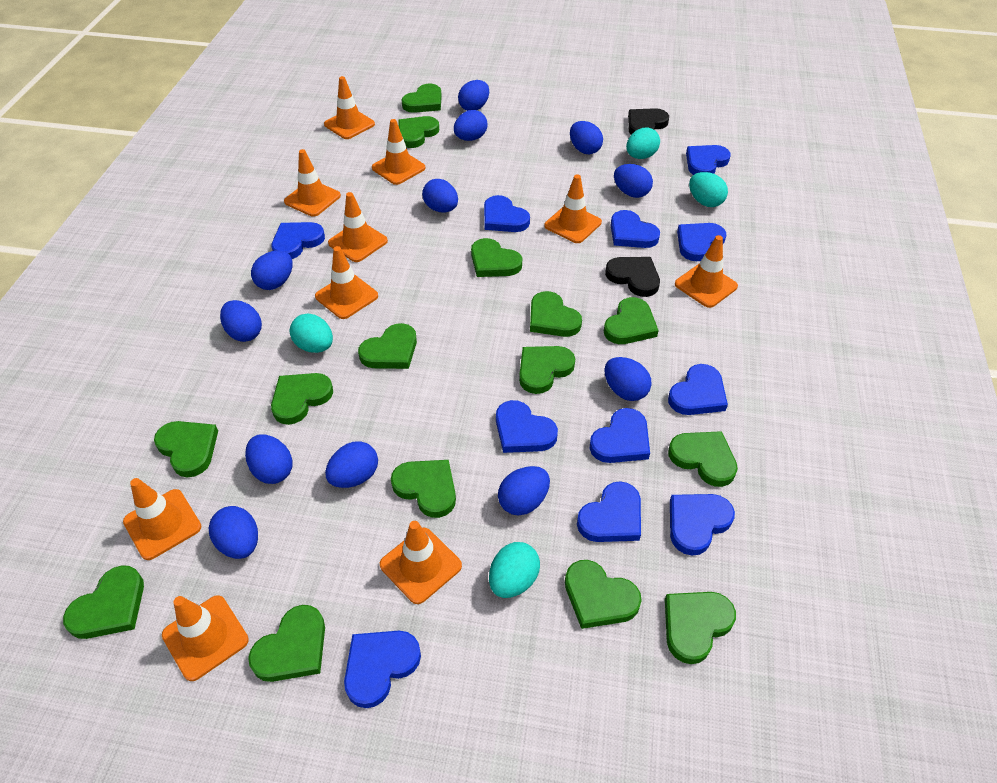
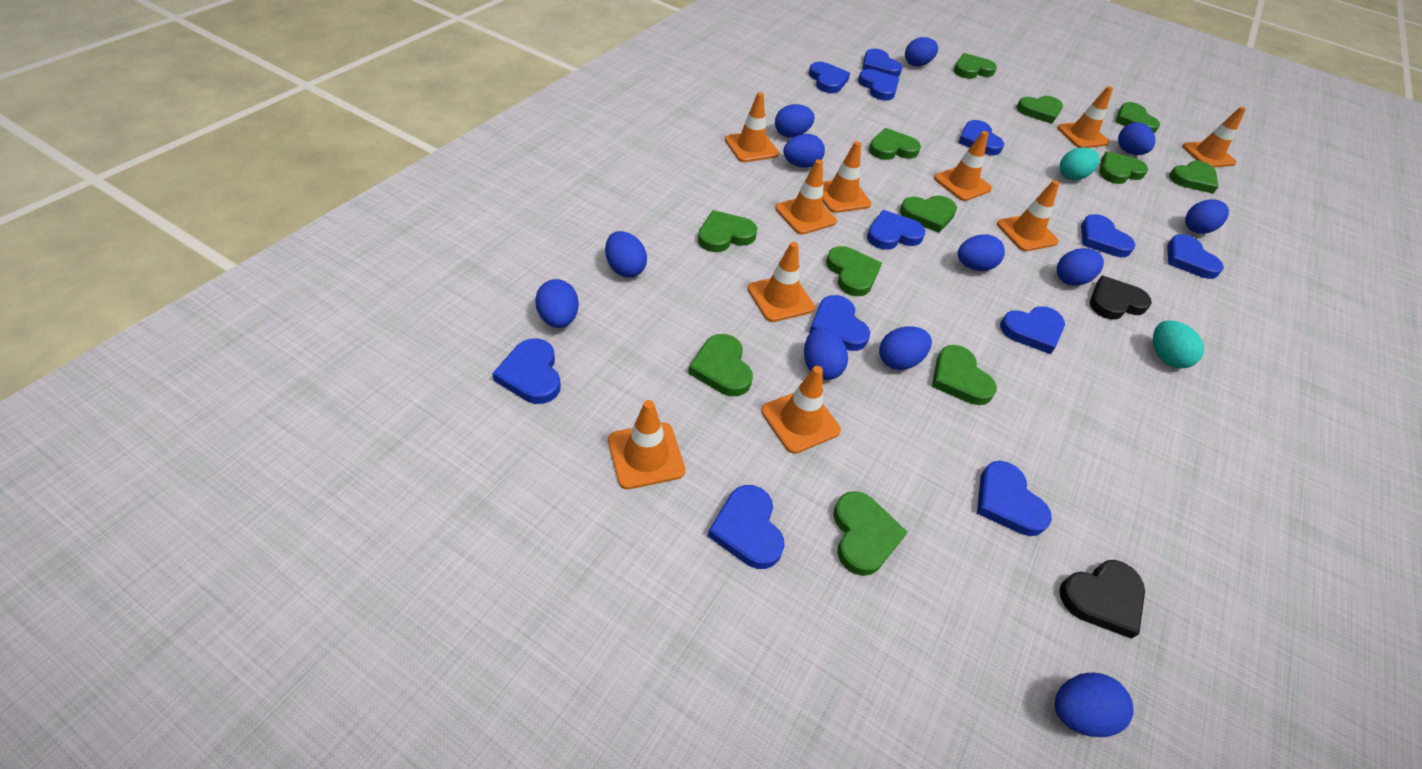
blue heart: 11 -> 12
green heart: 15 -> 12
turquoise egg: 4 -> 2

